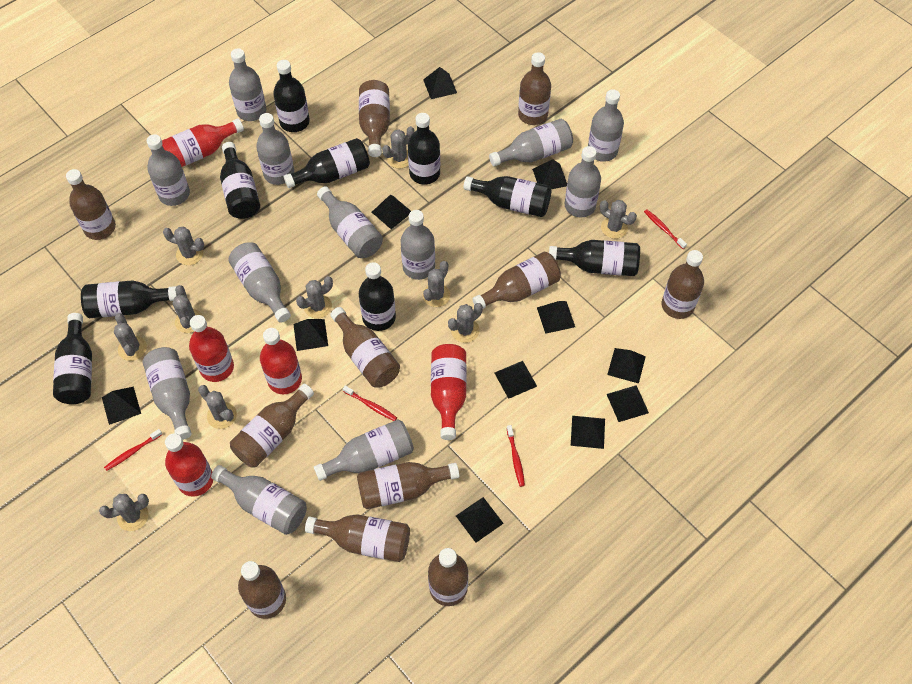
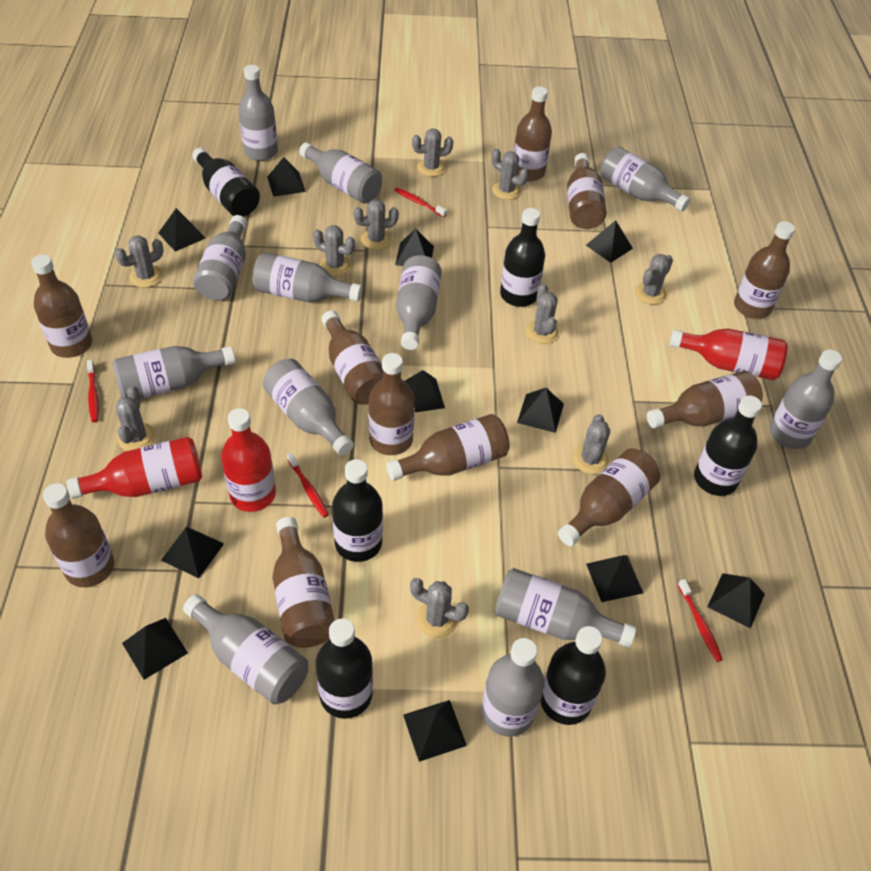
black bottle: 9 -> 6
red bottle: 5 -> 3

